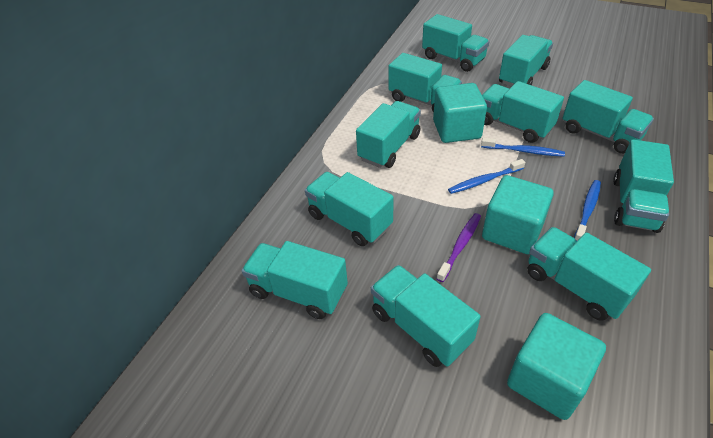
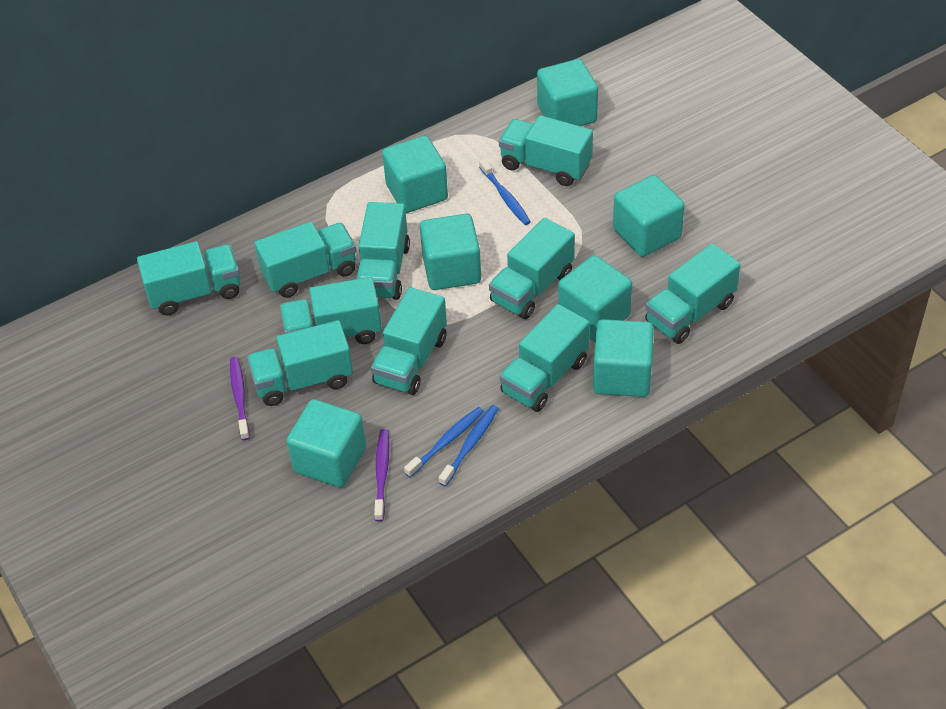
purple toothbrush: 1 -> 2
turquoise cube: 3 -> 7
turquoise truck: 11 -> 10

